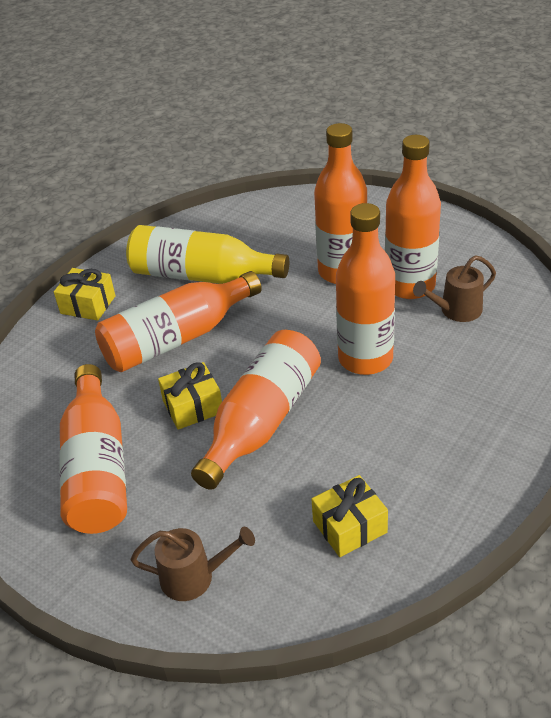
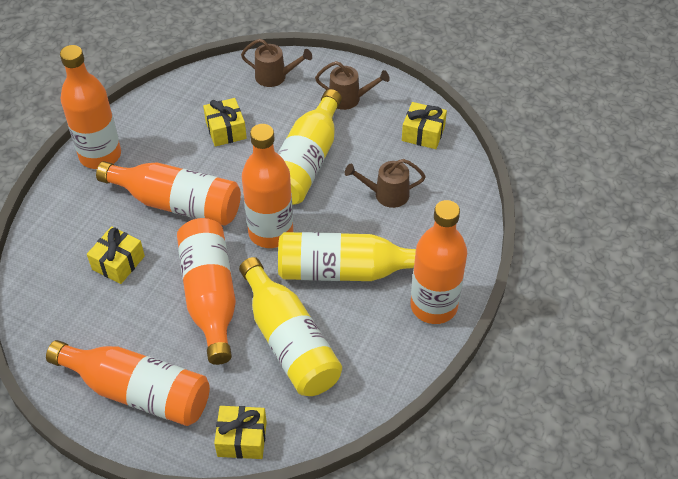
brown watering can: 2 -> 3
yellow bottle: 1 -> 3
yellow gift: 3 -> 4

